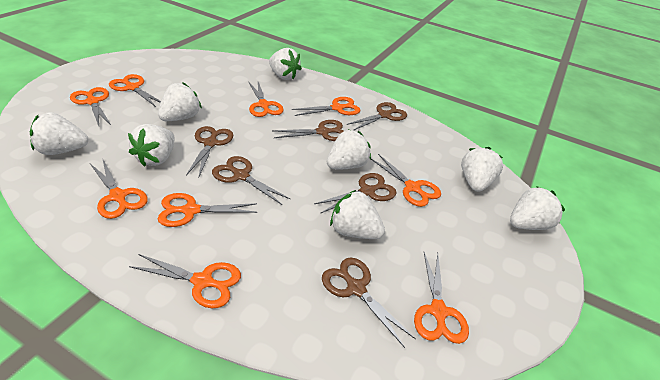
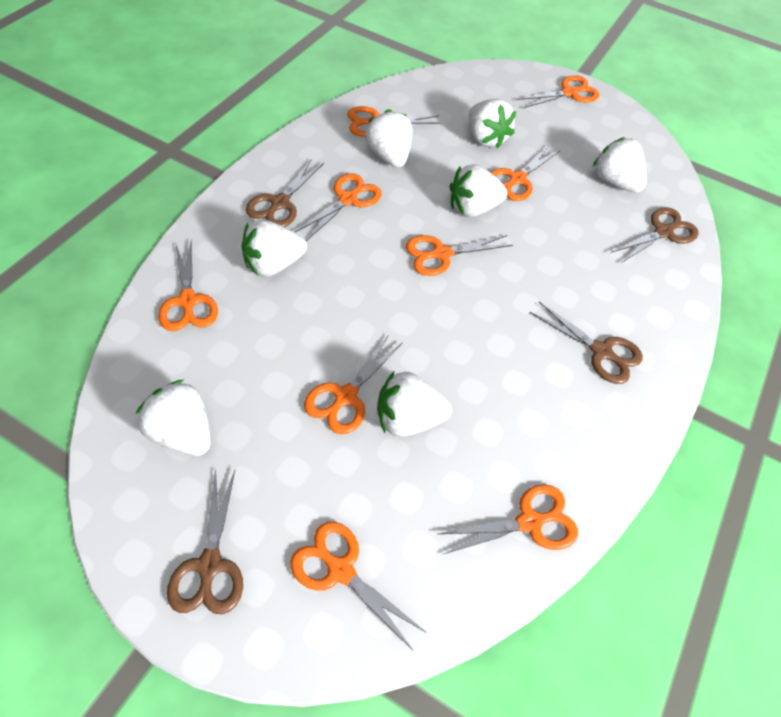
brown scissors: 6 -> 4
white strawberry: 8 -> 7

